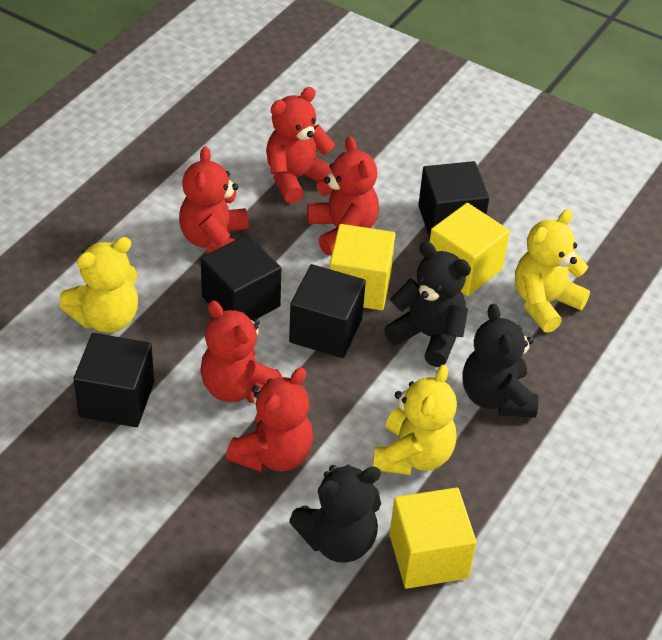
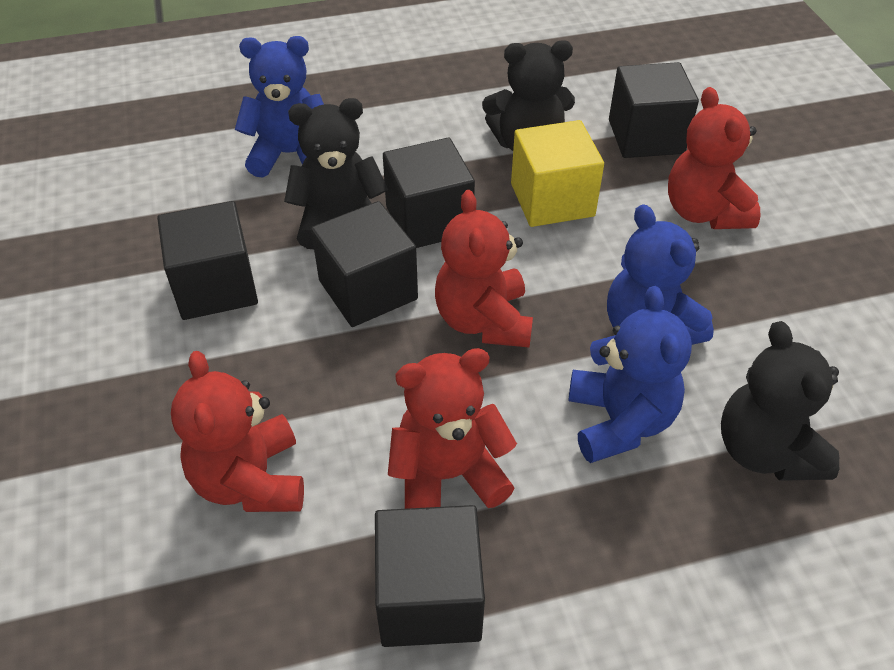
black cube: 4 -> 5
blue teddy bear: 0 -> 3
red teddy bear: 5 -> 4
yellow cube: 3 -> 1
yellow teddy bear: 3 -> 0

